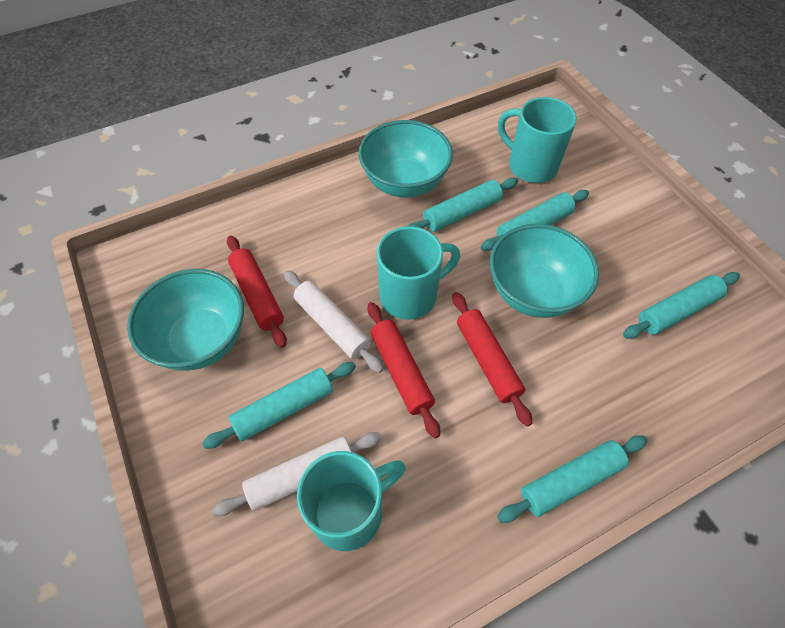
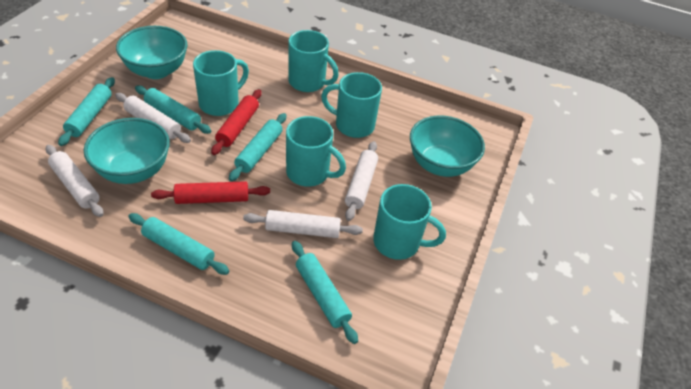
red rolling pin: 3 -> 2
turquoise mug: 3 -> 5
white rolling pin: 2 -> 4

